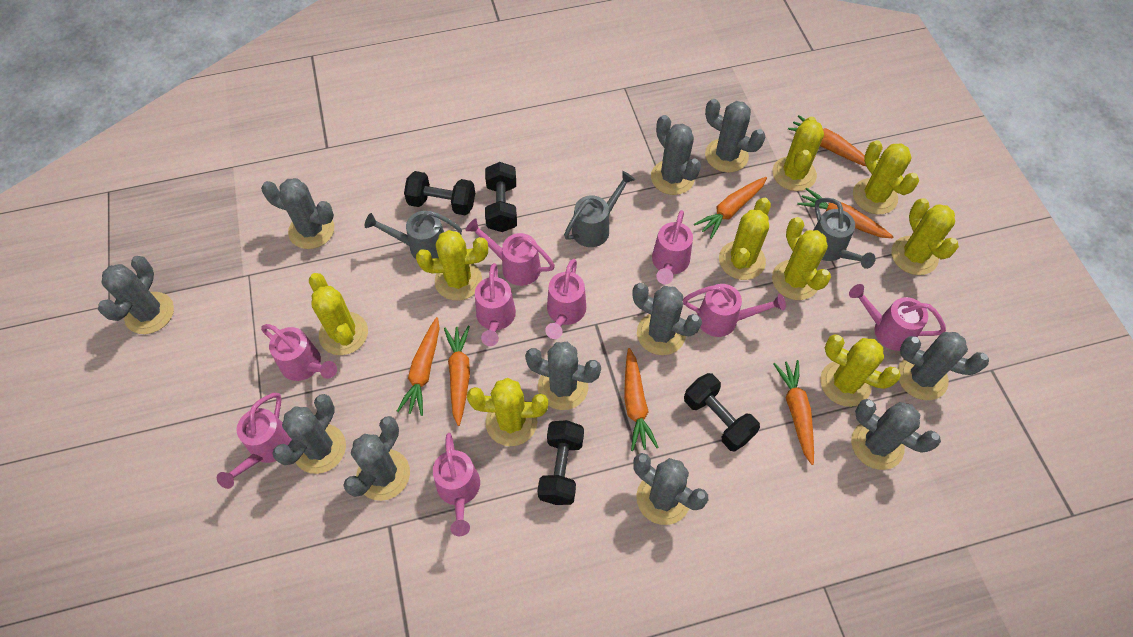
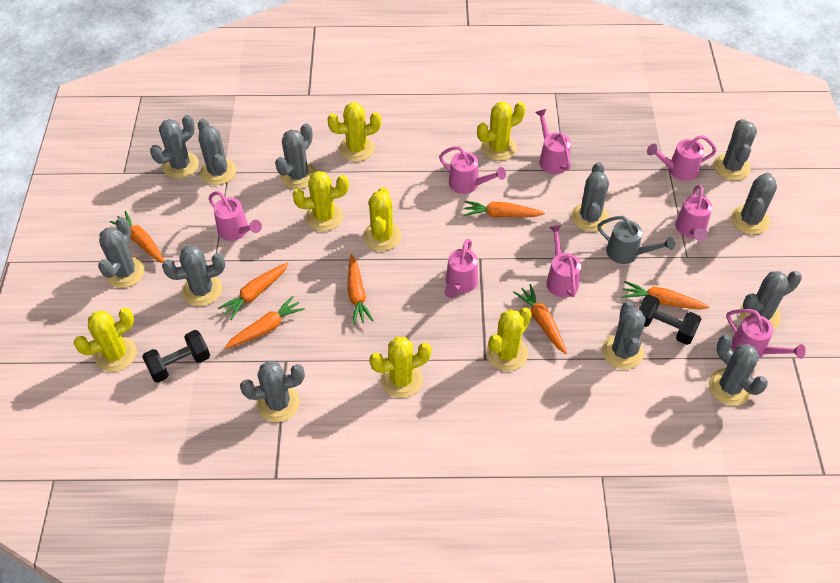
black dumbbell: 4 -> 2
grey cactus: 11 -> 12
grey watering can: 3 -> 1
pink watering can: 9 -> 8
yellow cactus: 9 -> 7

